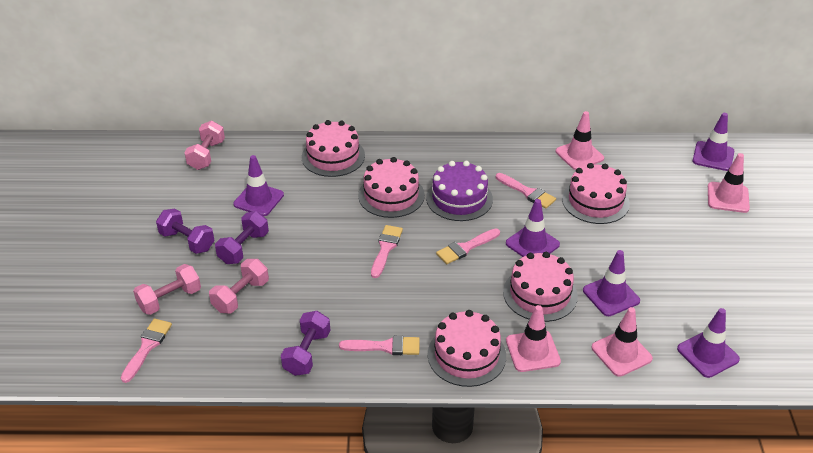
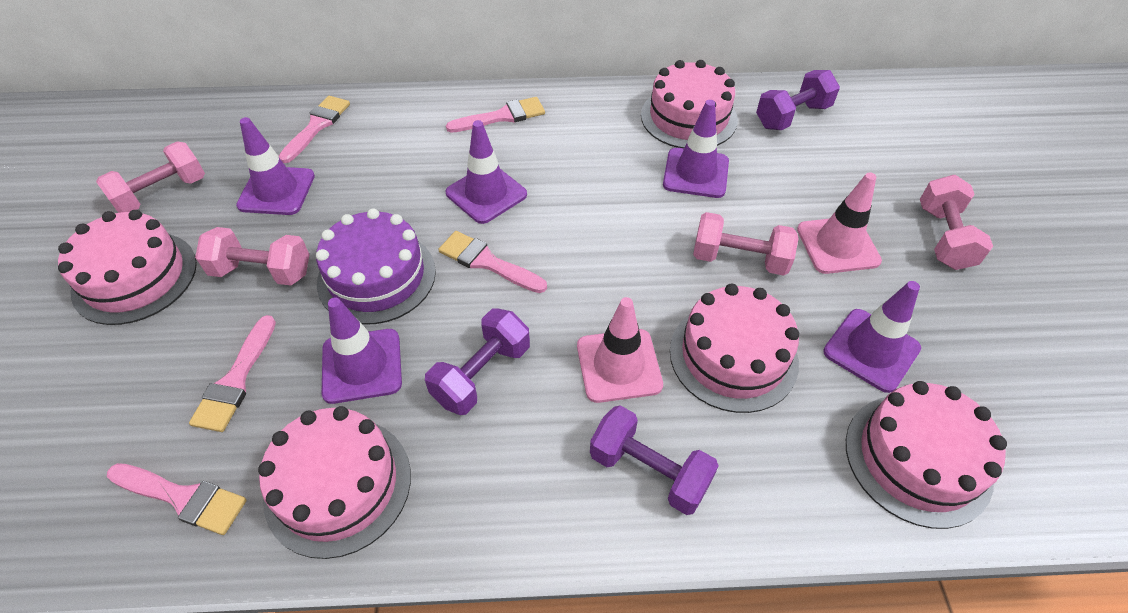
pink dumbbell: 3 -> 4
pink traffic cone: 4 -> 2

